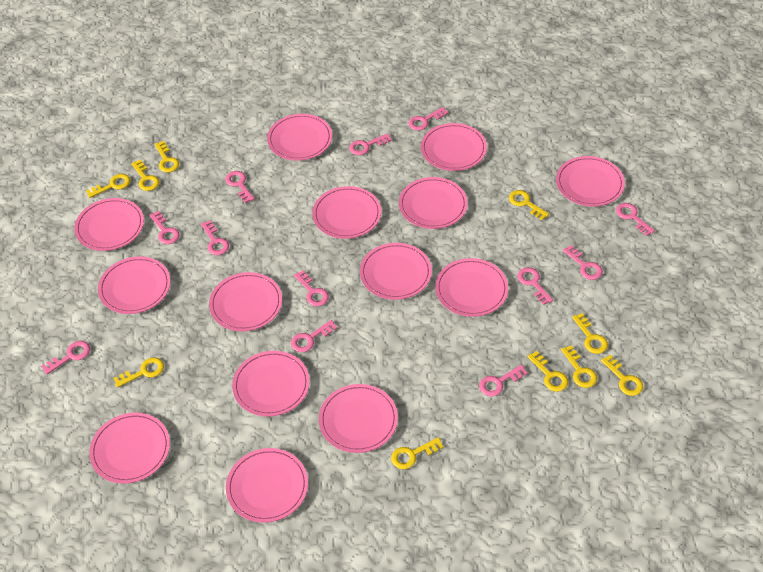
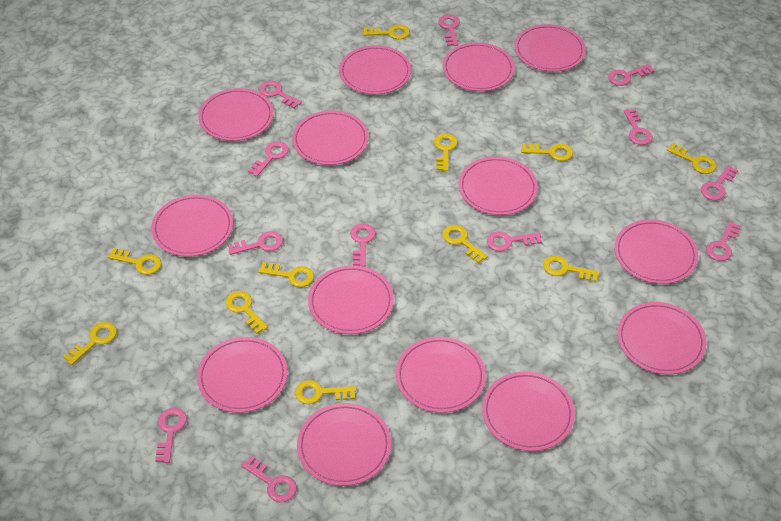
yellow key: 10 -> 11

